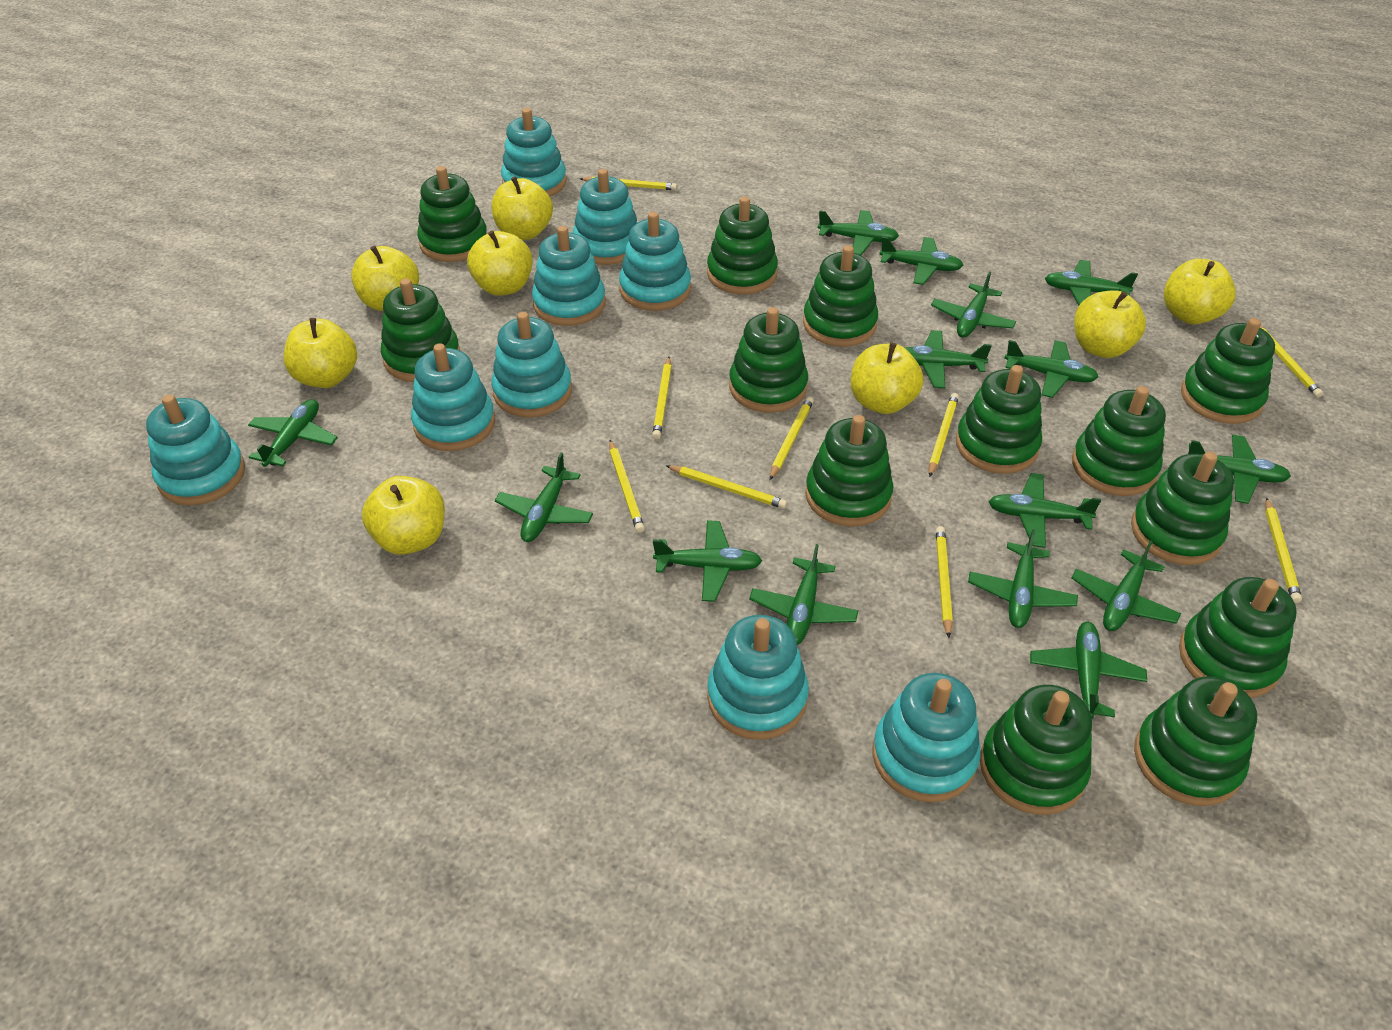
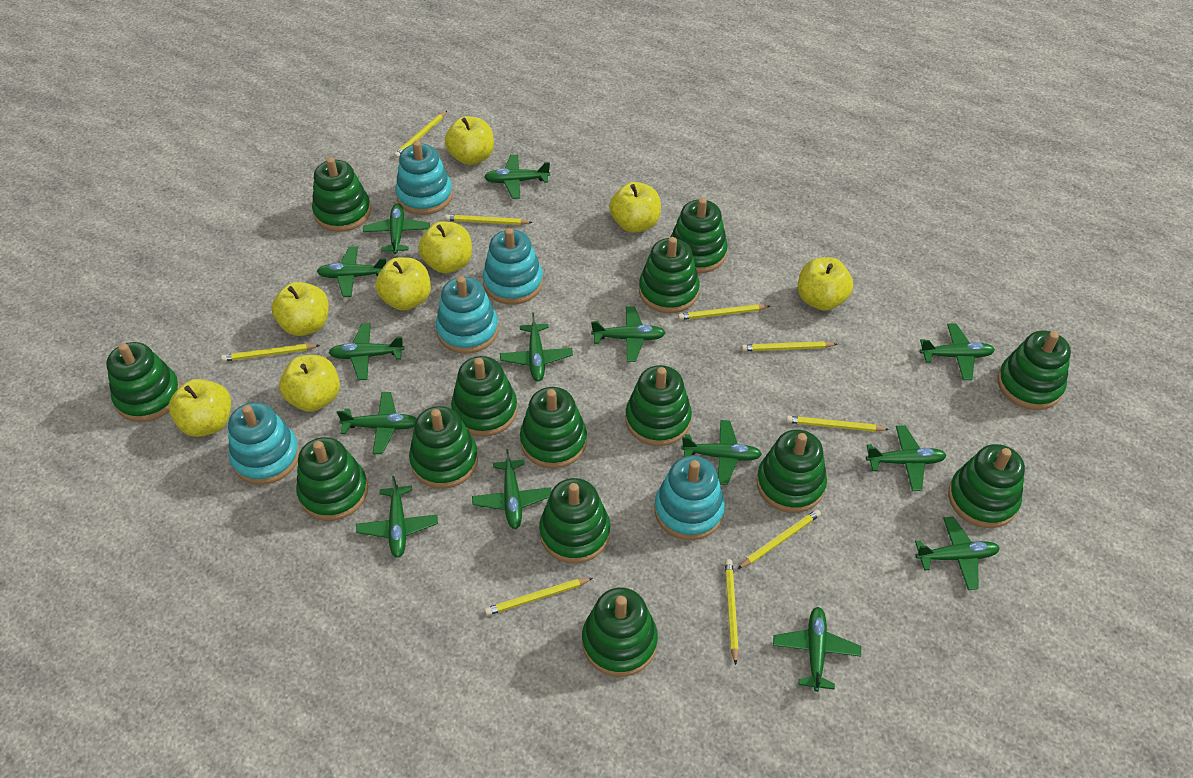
green plane: 15 -> 14
green stacking toy: 13 -> 14
turquoise stacking toy: 9 -> 5

